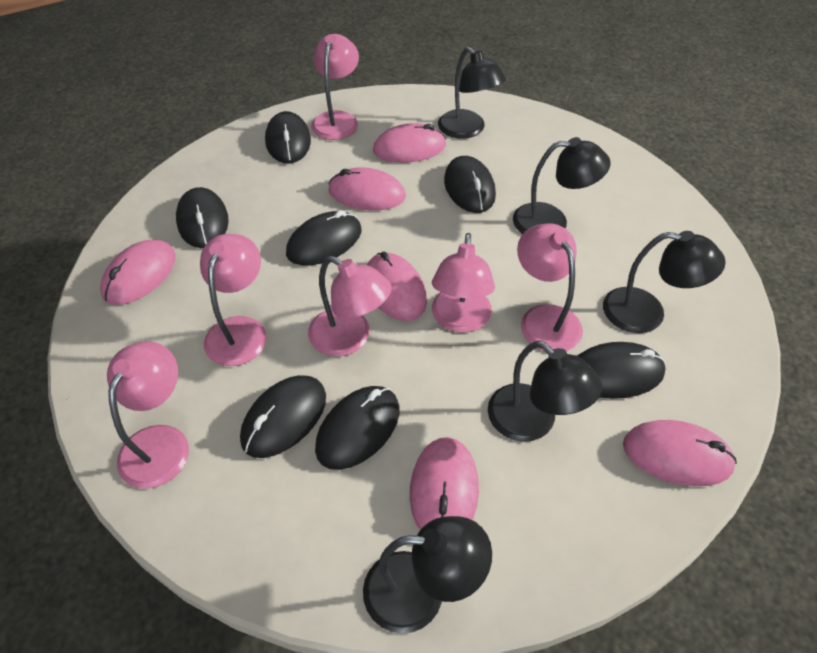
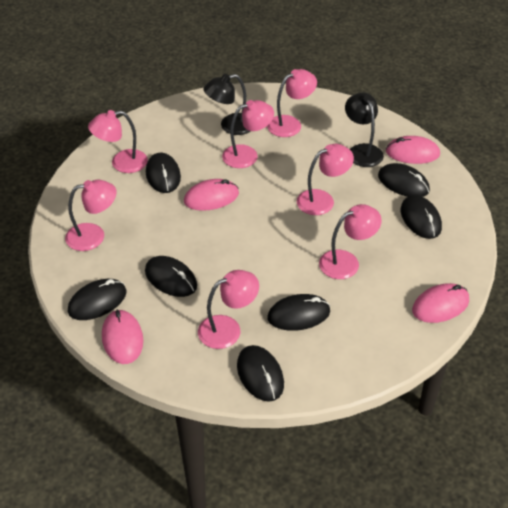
black lamp: 5 -> 2
pink lamp: 6 -> 7
pink mouse: 6 -> 4

